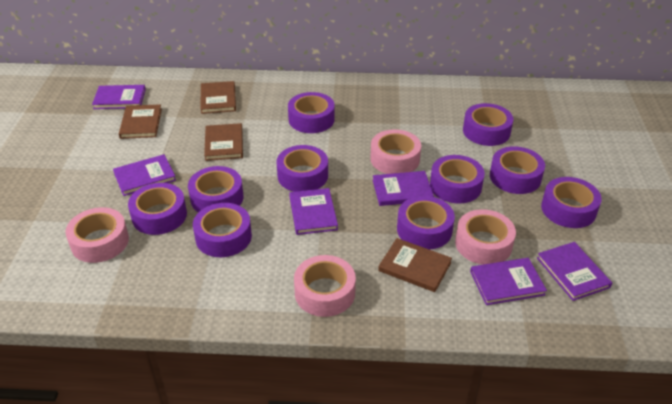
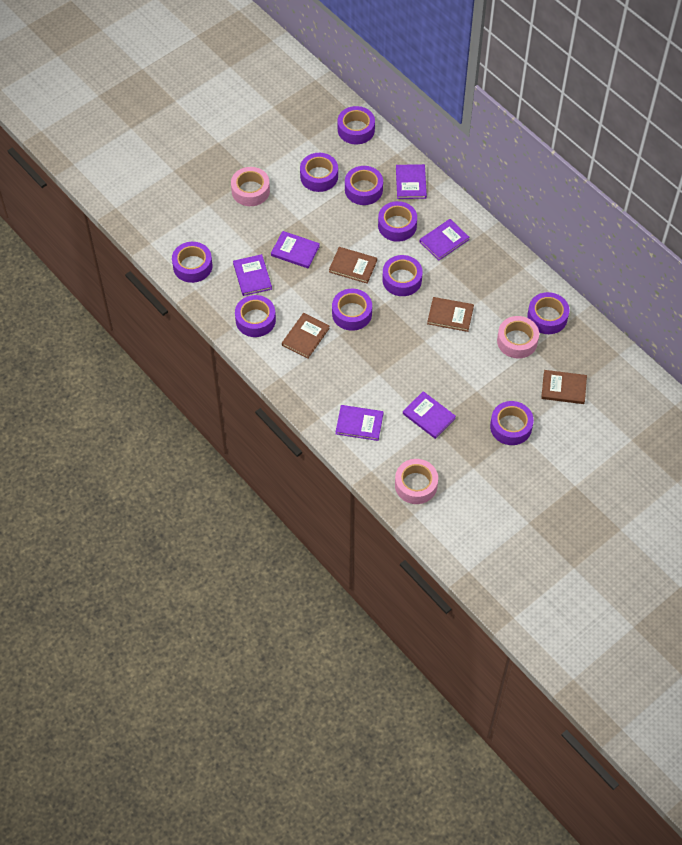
pink tape: 4 -> 3

